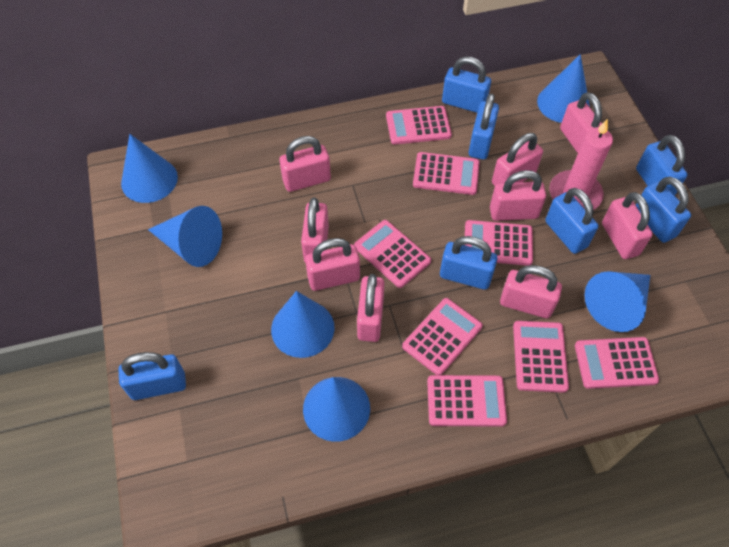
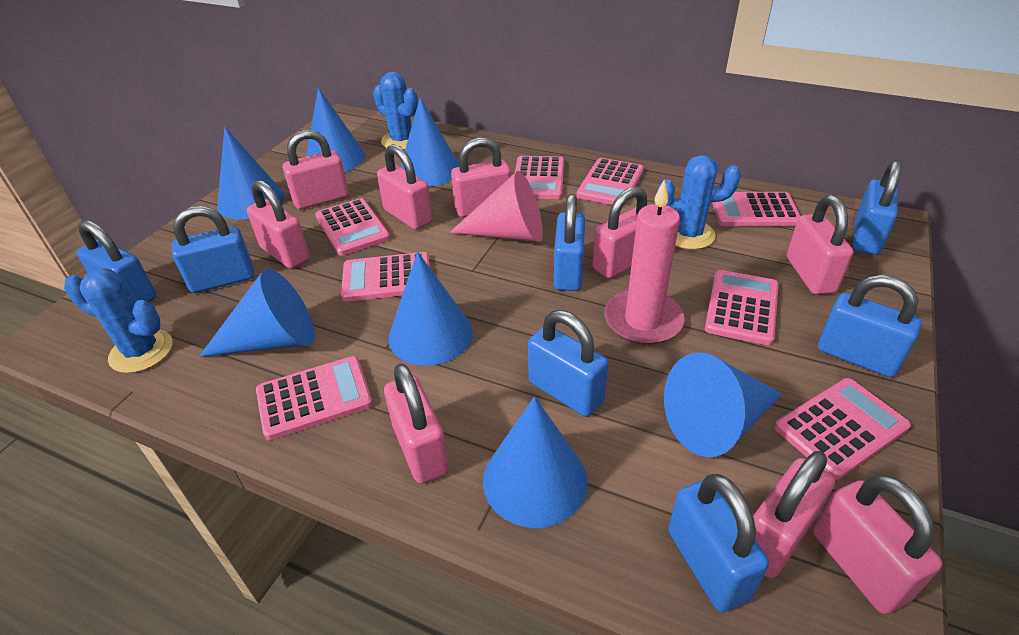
blue cactus: 0 -> 3
blue cone: 6 -> 7
pink cone: 0 -> 1

